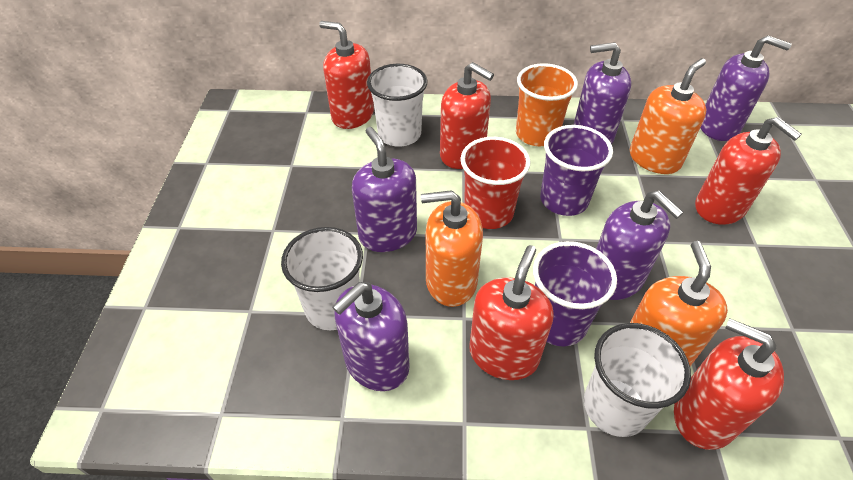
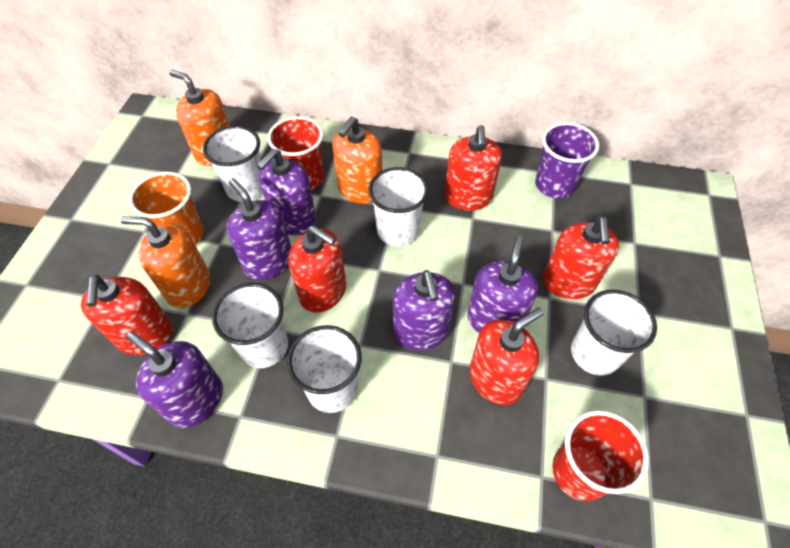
purple cup: 2 -> 1
red cup: 1 -> 2
white cup: 3 -> 5

